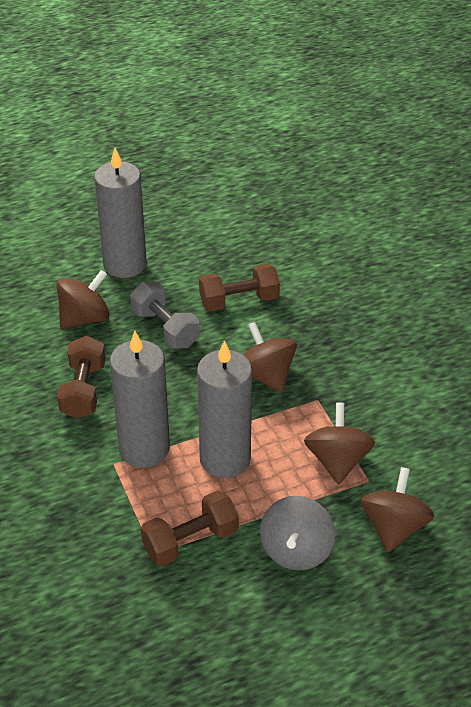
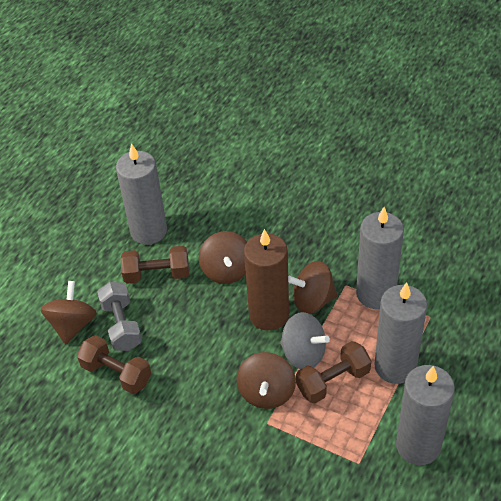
brown candle: 0 -> 1
grey candle: 3 -> 4

